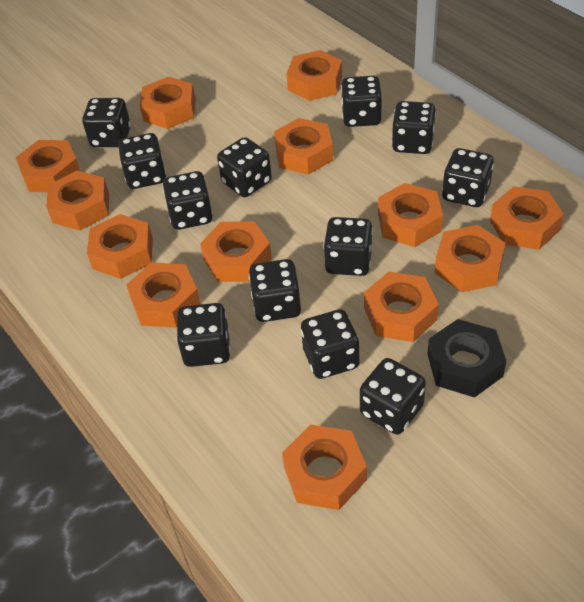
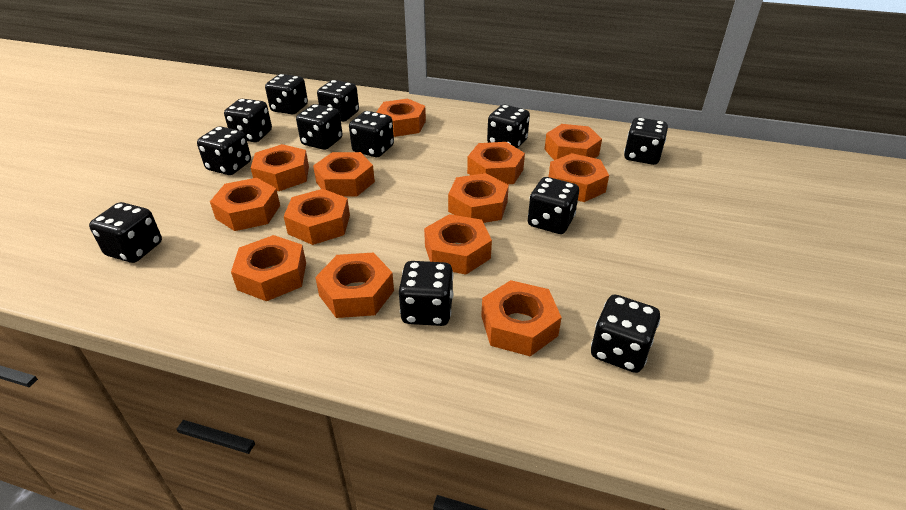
black nut: 1 -> 0

